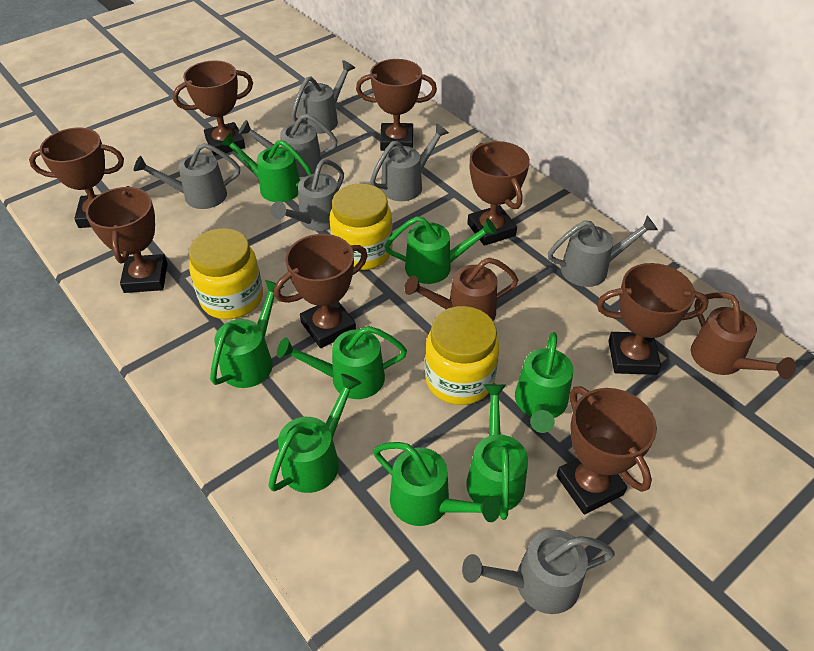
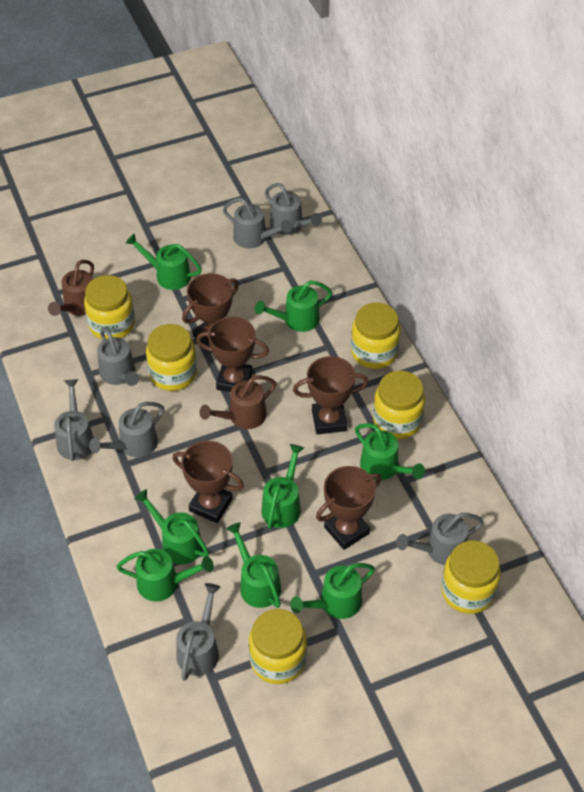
brown trophy: 8 -> 5
yellow jar: 3 -> 6

